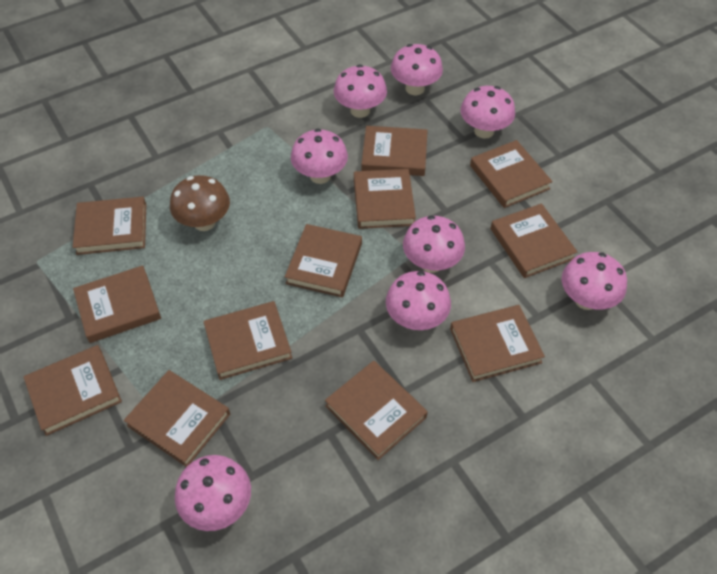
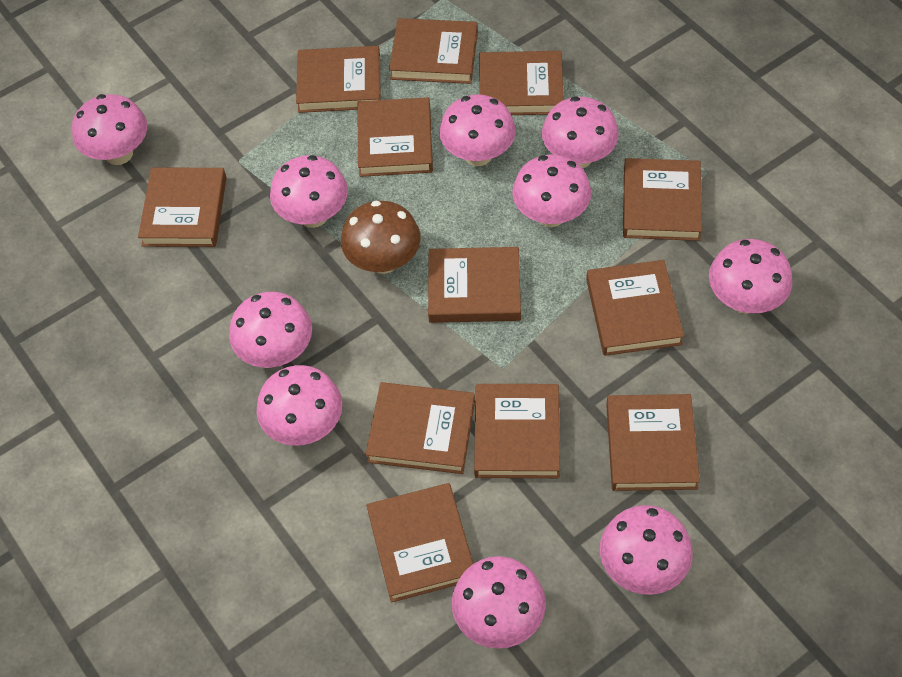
pink mushroom: 8 -> 10

